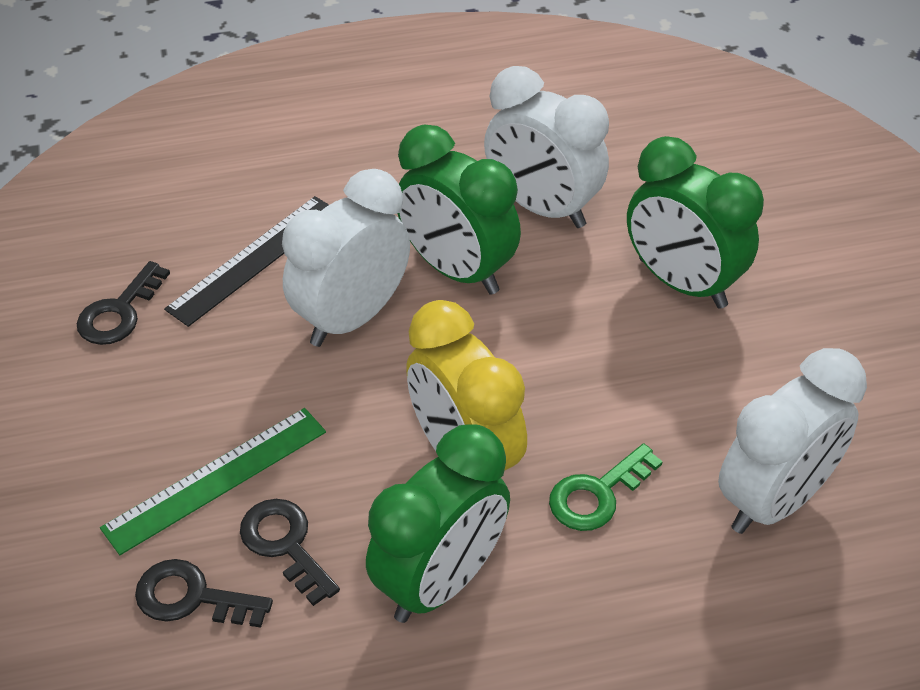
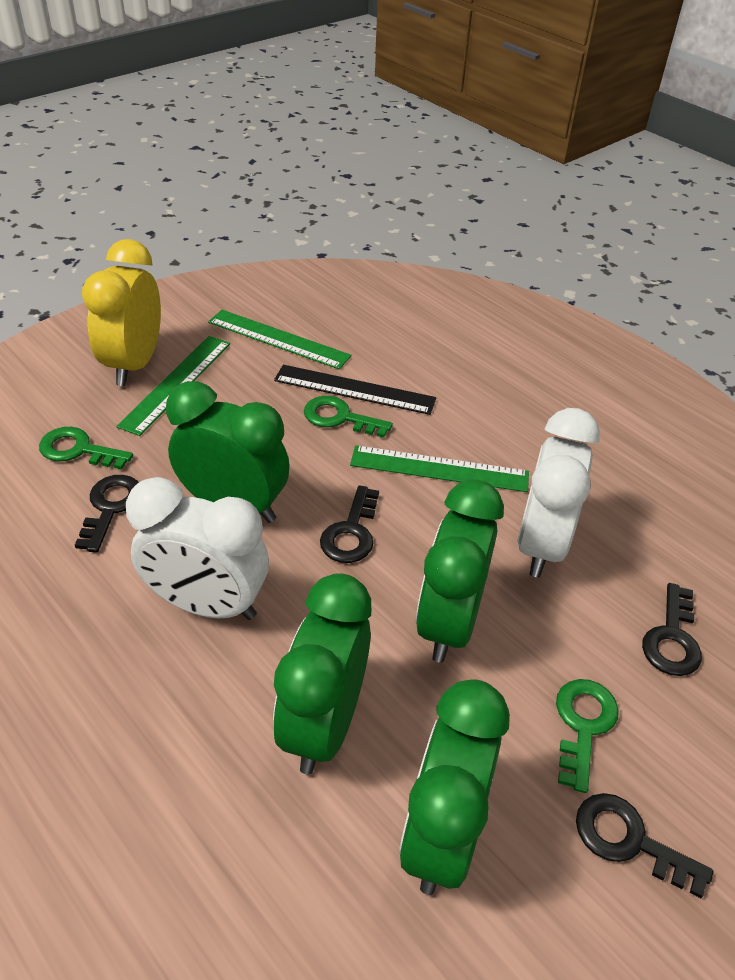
black key: 3 -> 4
green clock: 3 -> 4
green key: 1 -> 3
green ruler: 1 -> 3
white clock: 3 -> 2

